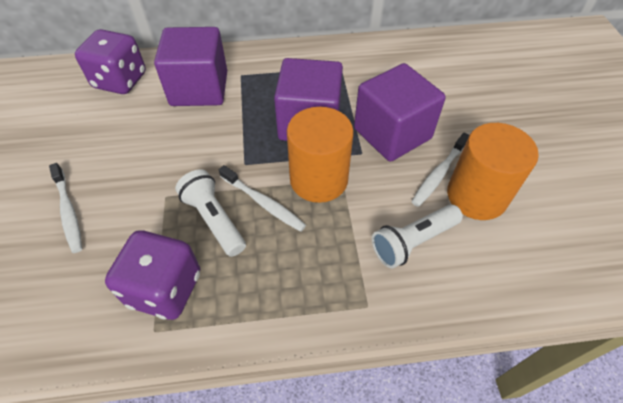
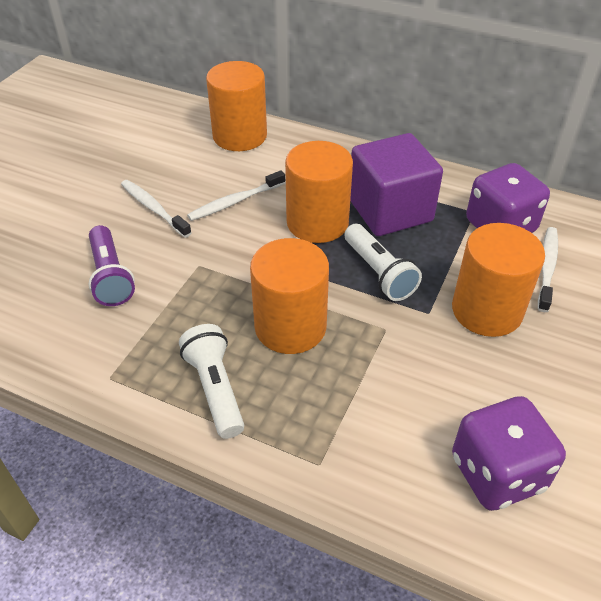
orange cylinder: 2 -> 4
purple cube: 3 -> 1
purple flashlight: 0 -> 1

